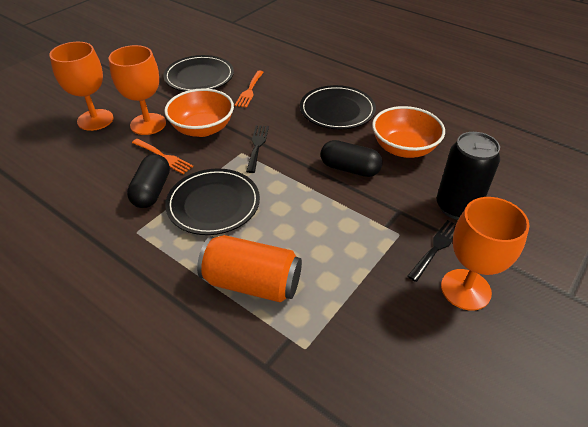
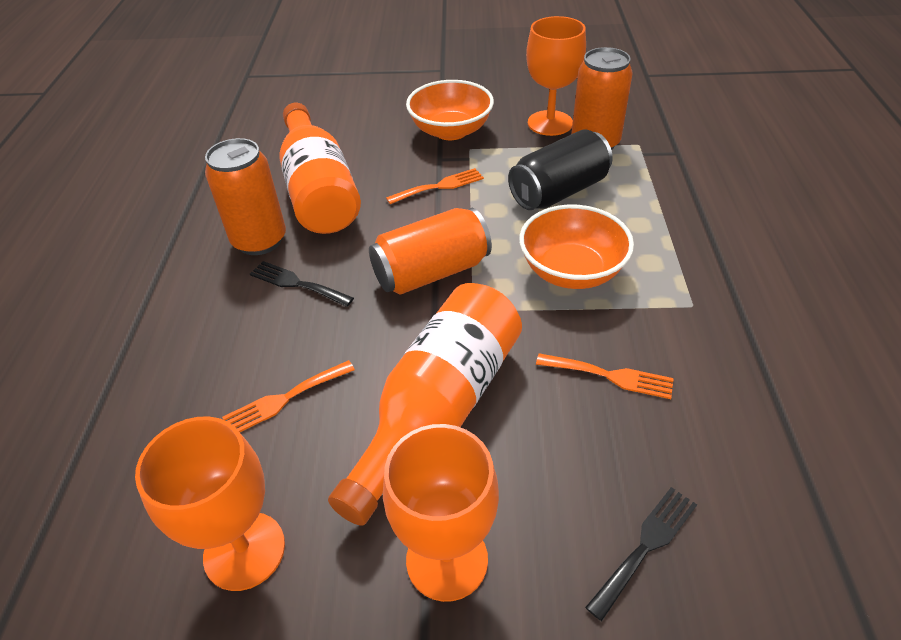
black capsule: 2 -> 0
black plate: 3 -> 0
orange bottle: 0 -> 2
orange can: 1 -> 3
orange fork: 2 -> 3

